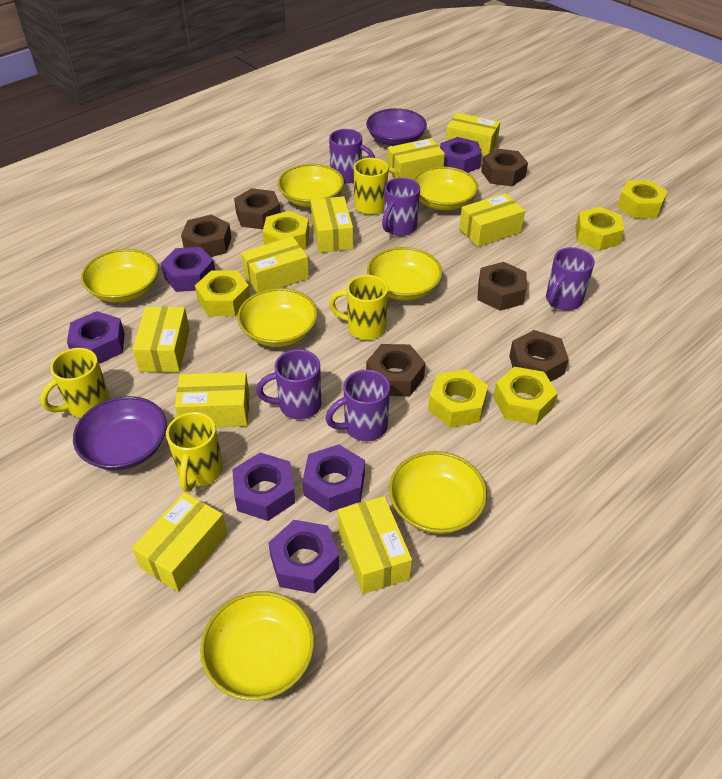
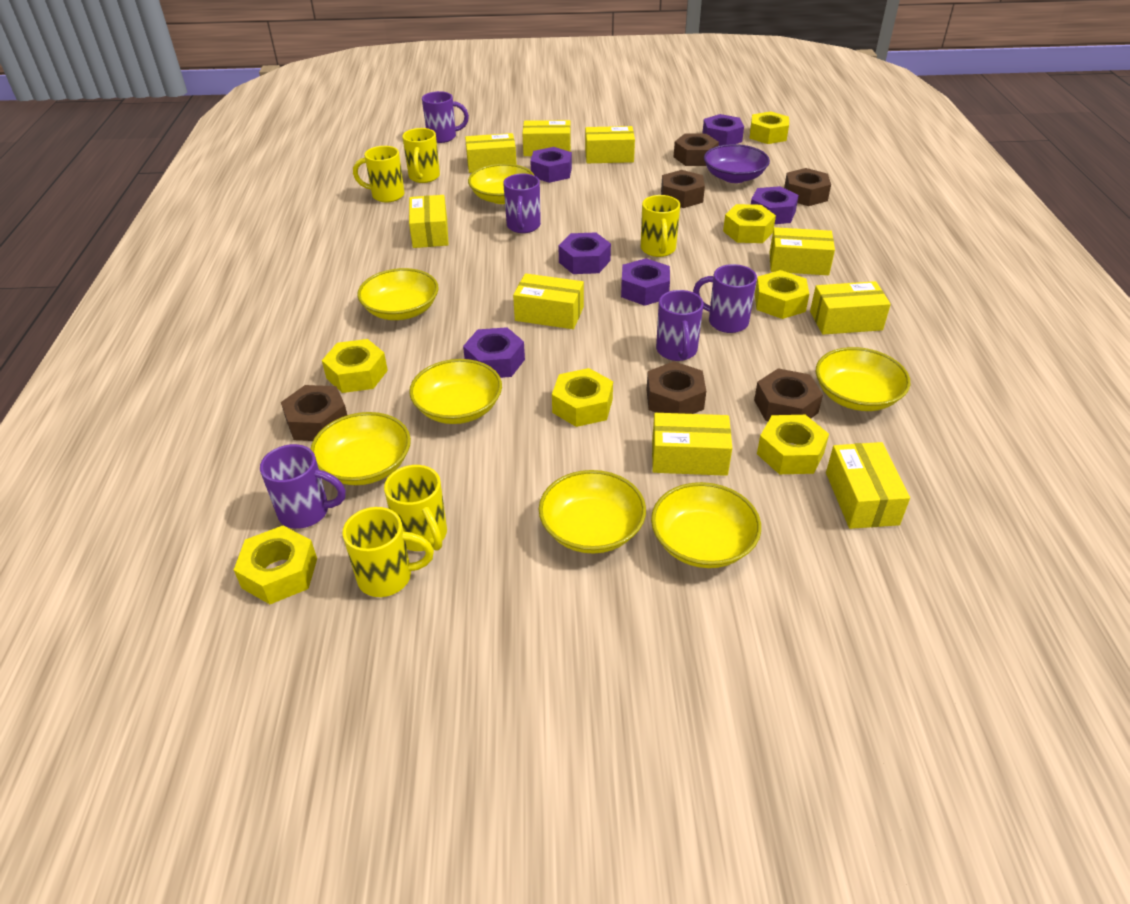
purple bowl: 2 -> 1
yellow mug: 4 -> 5
yellow nut: 6 -> 7

